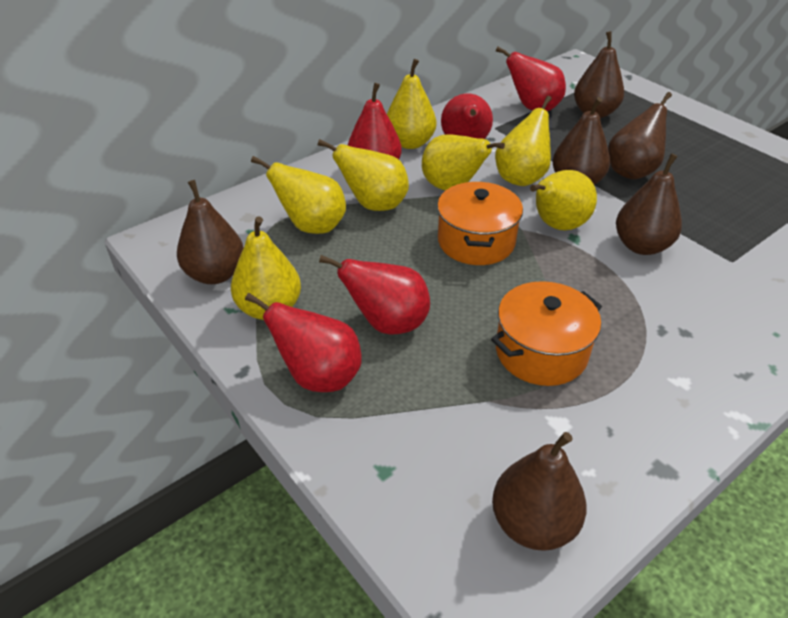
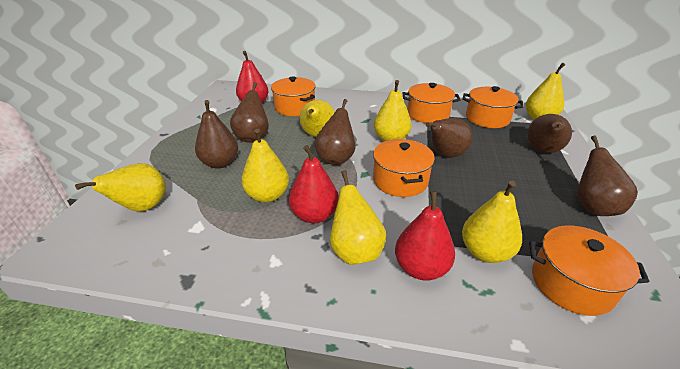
orange pot: 2 -> 5
red pear: 5 -> 3

